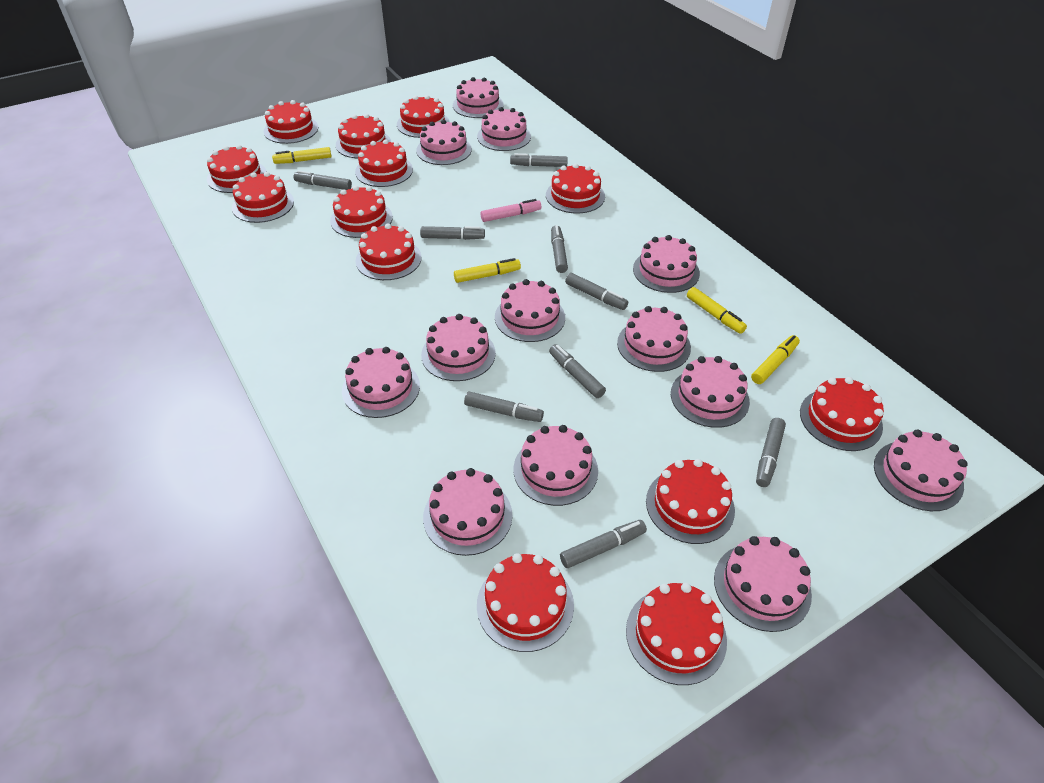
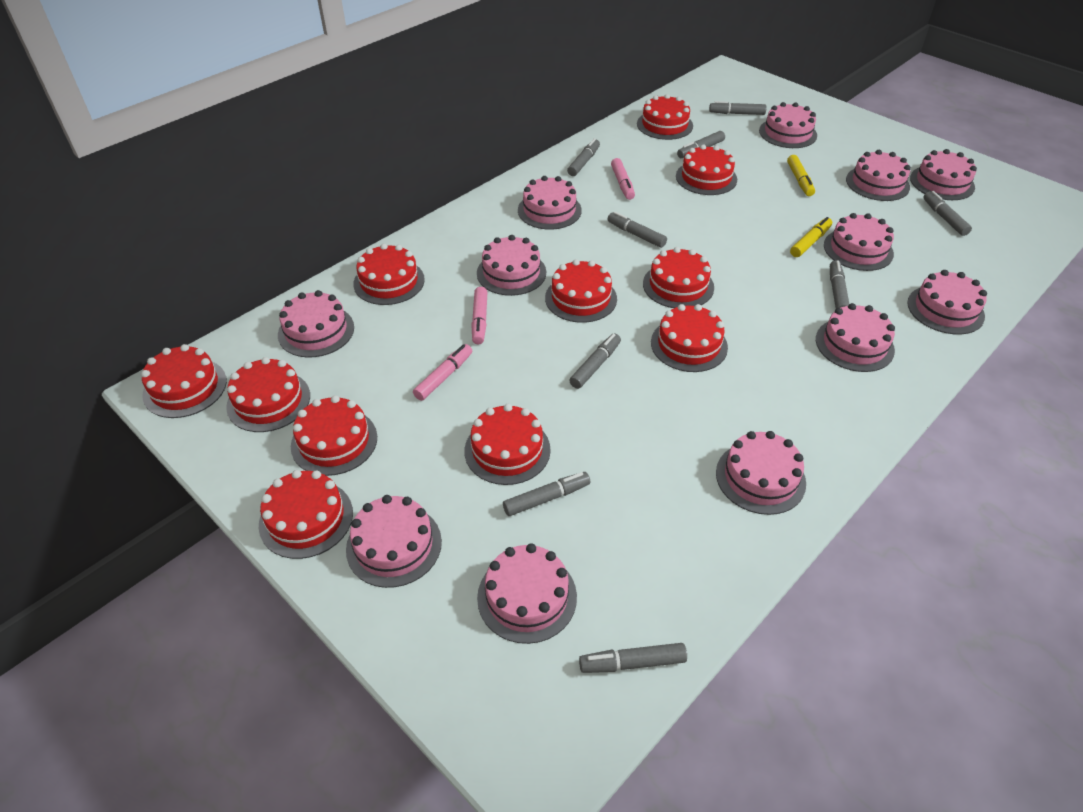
pink cake: 13 -> 12
pink marker: 1 -> 3
red cake: 13 -> 11
yellow marker: 4 -> 2

